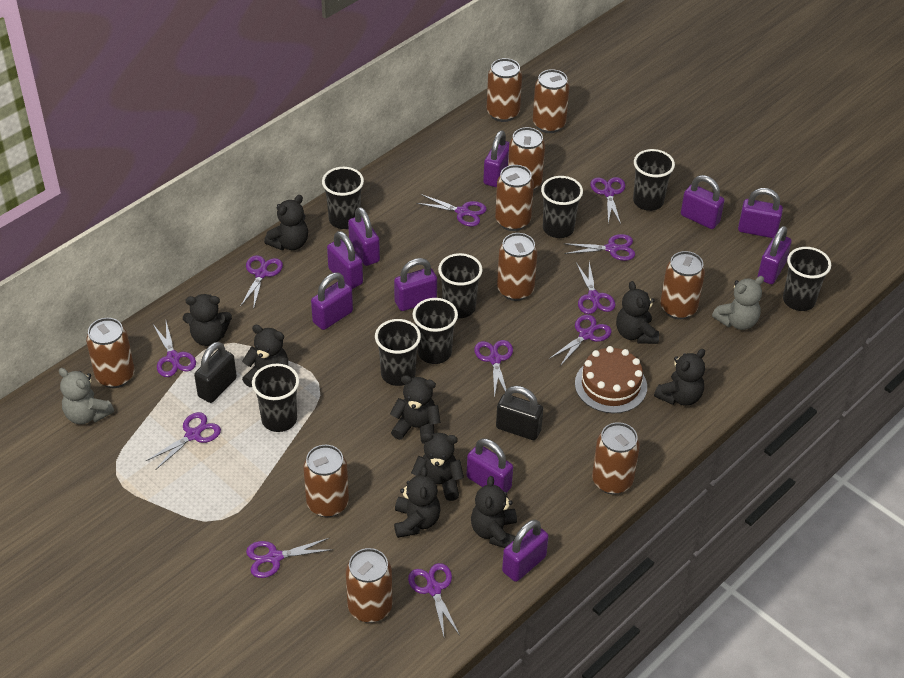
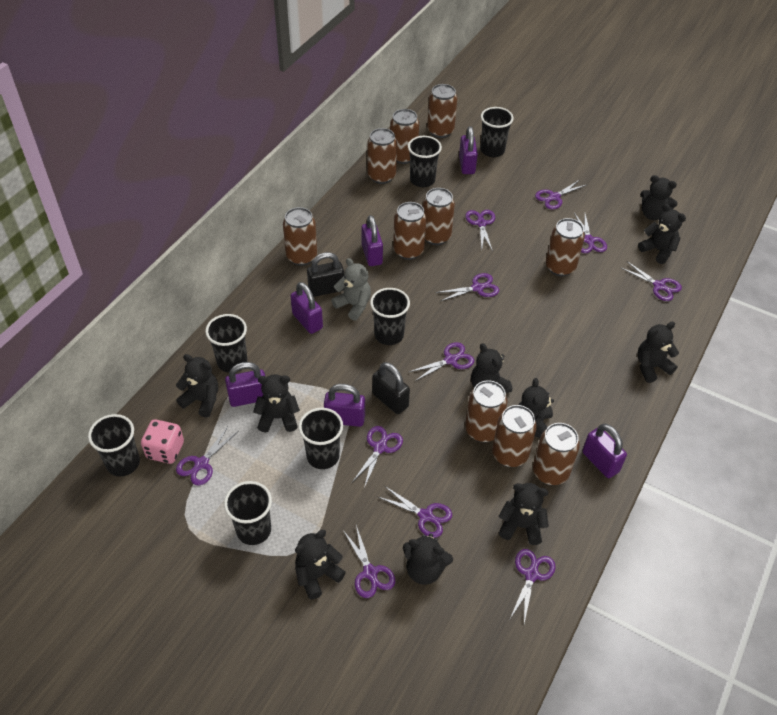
black cup: 8 -> 7
black teddy bear: 9 -> 10
brown cake: 1 -> 0
grey teddy bear: 2 -> 1
pink dice: 0 -> 1
purple padlock: 10 -> 6

